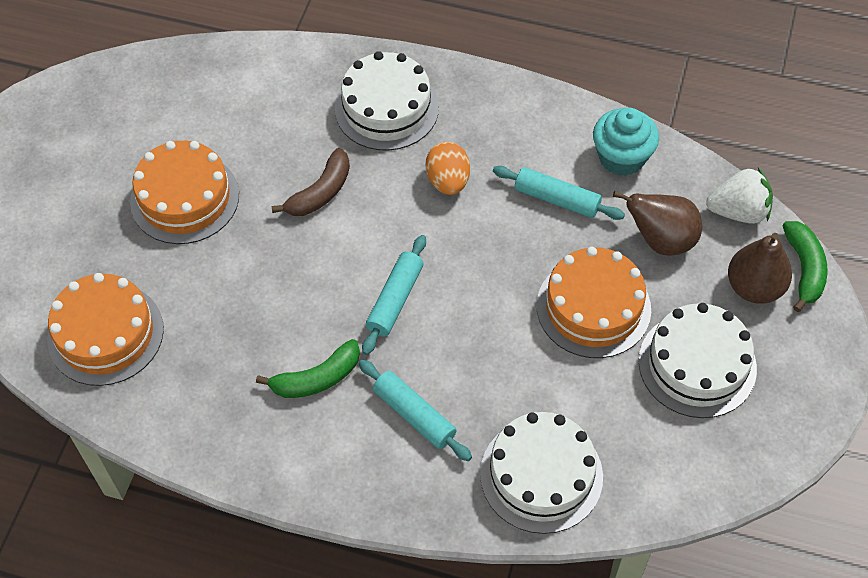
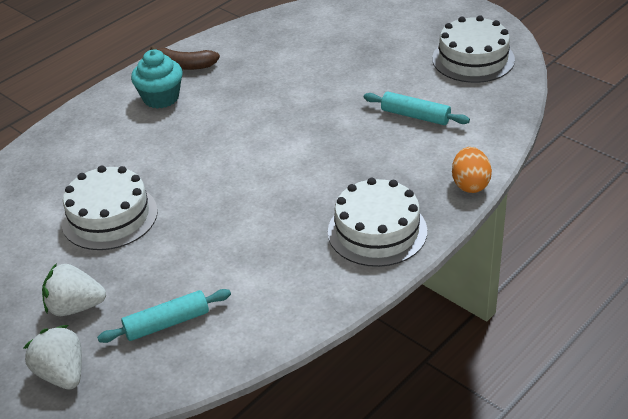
brown pear: 2 -> 0
green banana: 2 -> 0
orange cake: 3 -> 0
turquoise rolling pin: 3 -> 2
white strawberry: 1 -> 2

